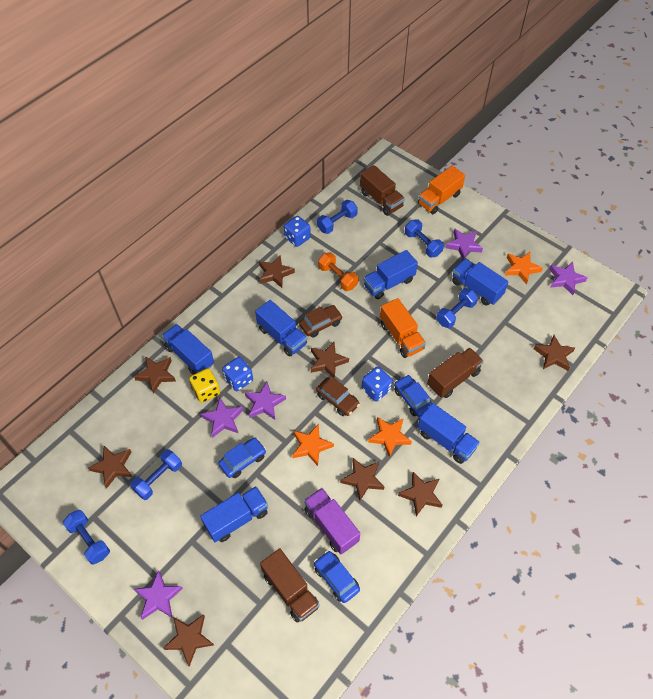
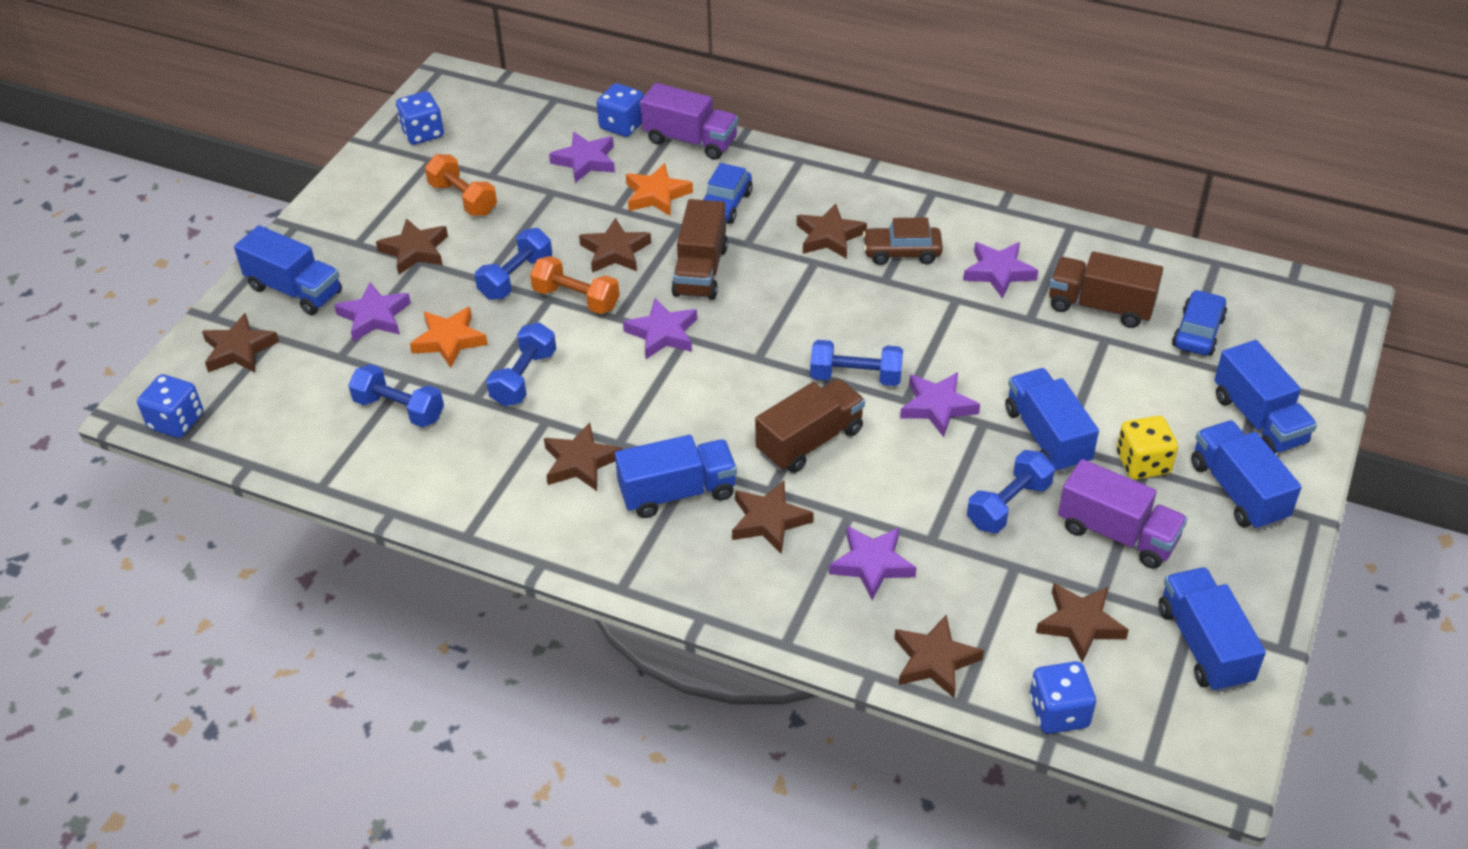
blue car: 3 -> 2
blue dice: 3 -> 4
brown car: 2 -> 1
orange dumbbell: 1 -> 2
orange star: 3 -> 2
orange truck: 2 -> 0
purple star: 5 -> 6
purple truck: 1 -> 2

